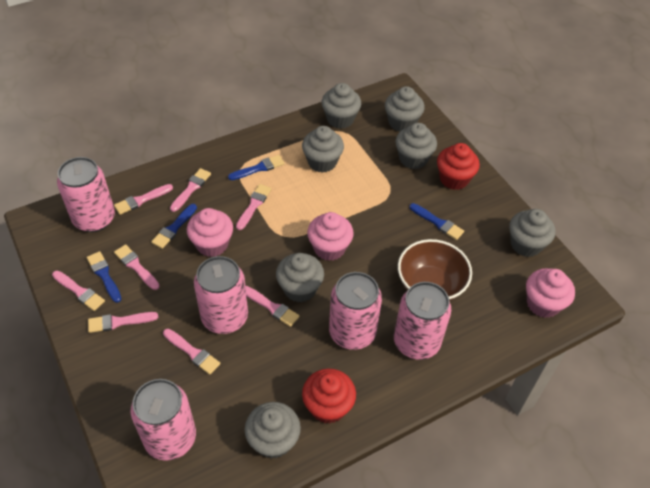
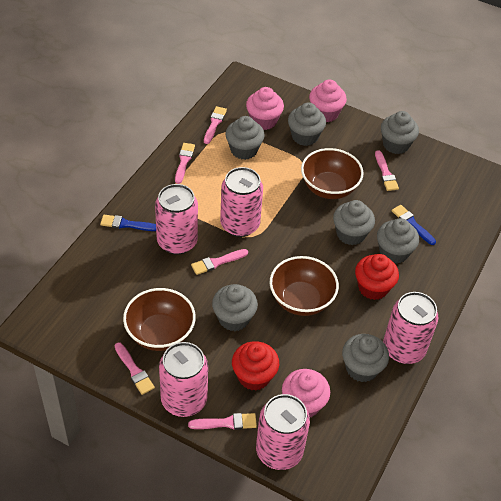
blue brush: 4 -> 2
brown bowl: 1 -> 3
pink brush: 8 -> 6

